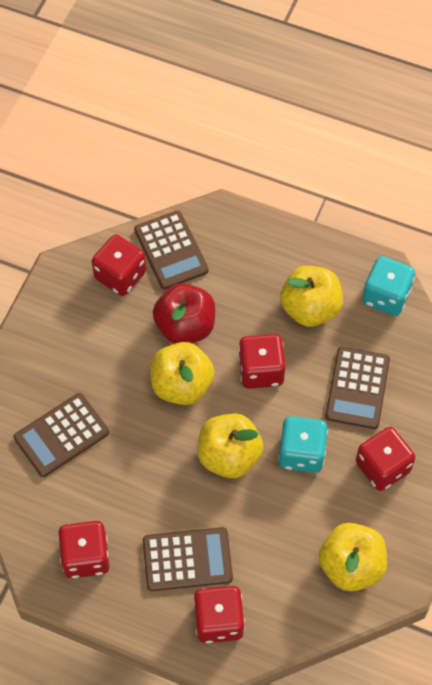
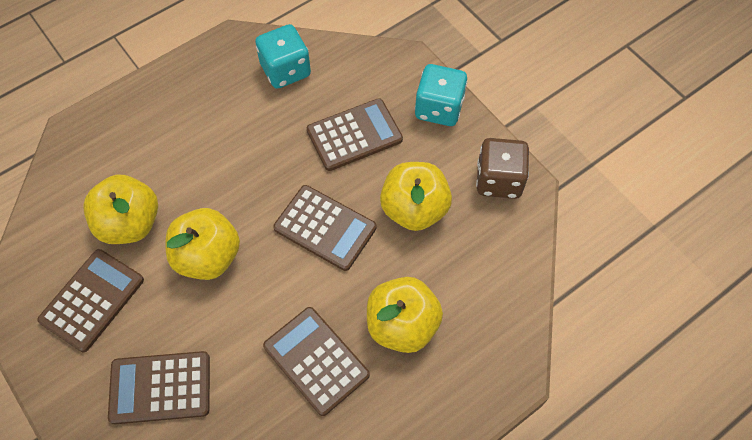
brown calculator: 4 -> 5
brown dice: 0 -> 1
red apple: 1 -> 0
red dice: 5 -> 0

